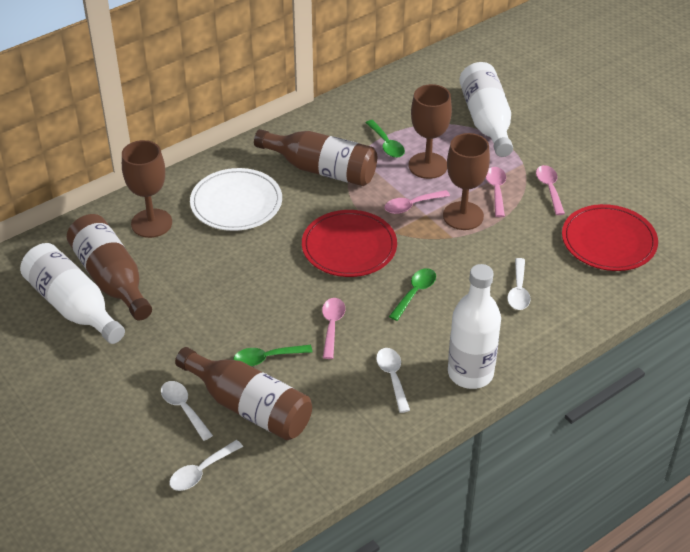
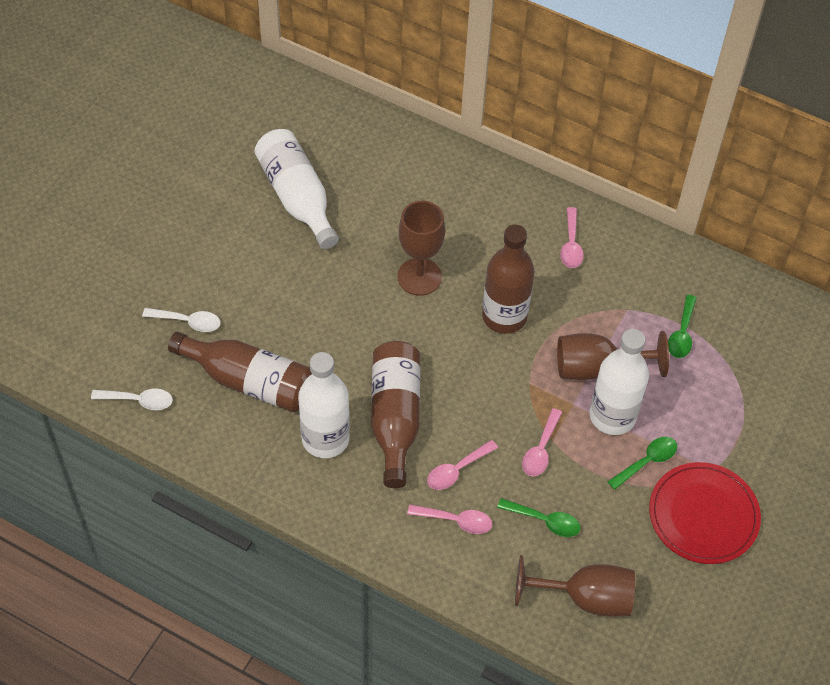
red plate: 2 -> 1
white plate: 1 -> 0
white spoon: 4 -> 2

